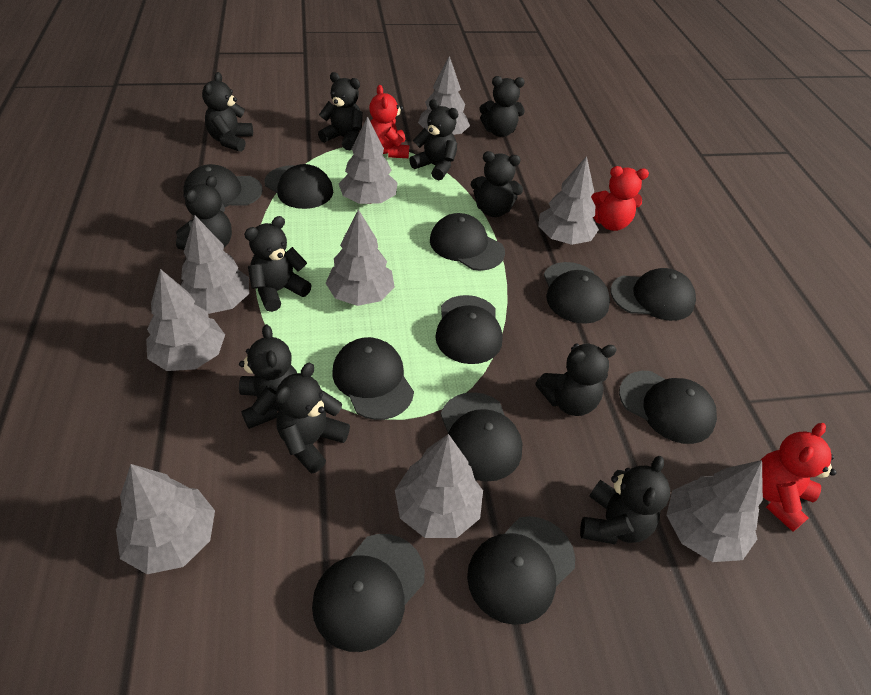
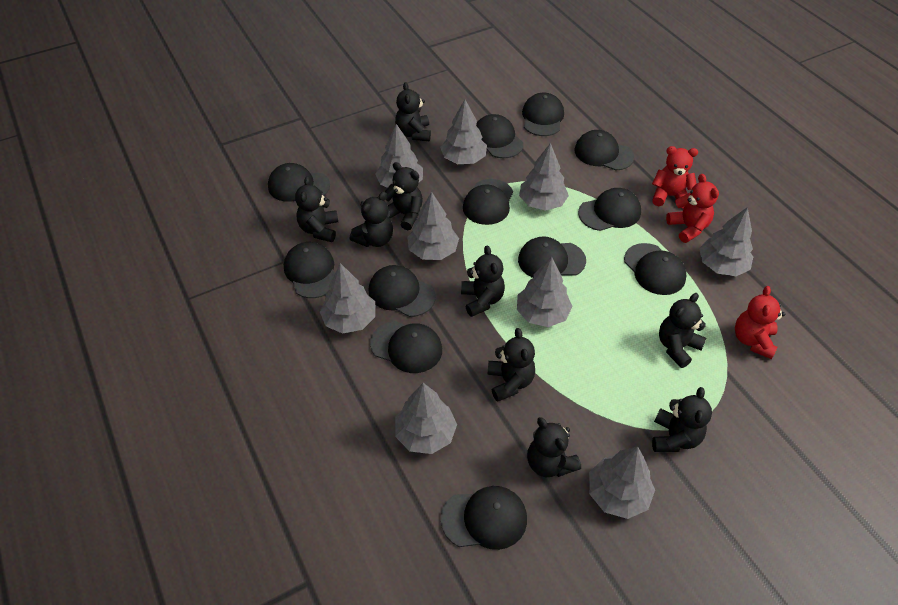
black cap: 11 -> 12
black teddy bear: 11 -> 9

